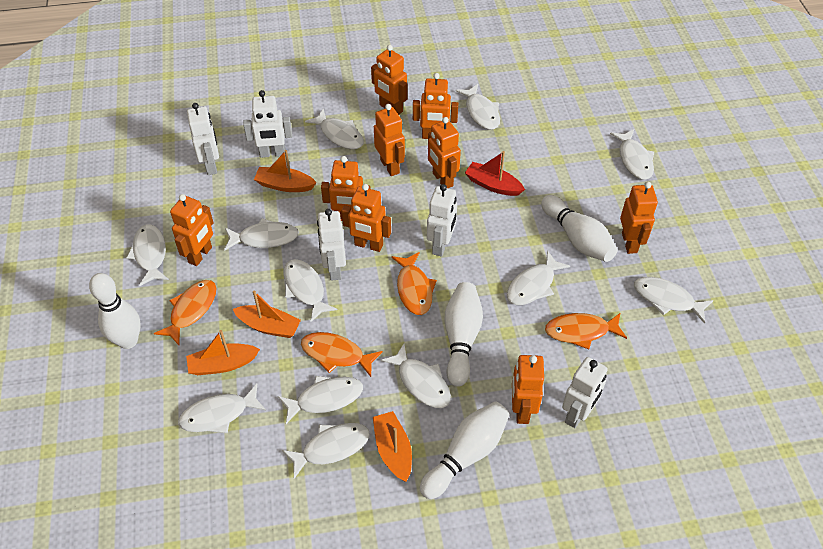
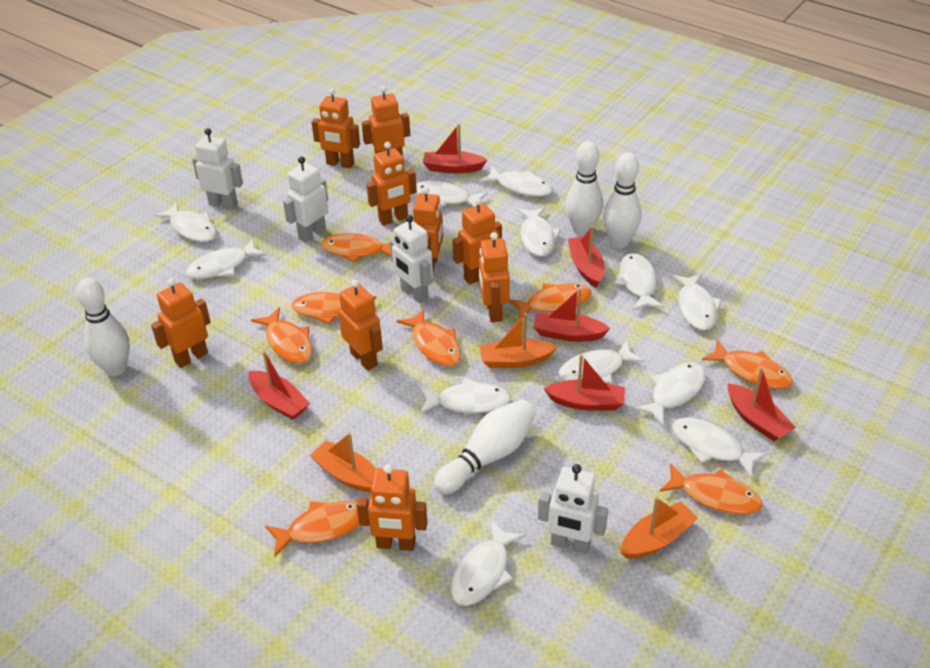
orange boat: 4 -> 3
orange fish: 4 -> 8
red boat: 1 -> 6
white robot: 5 -> 4

